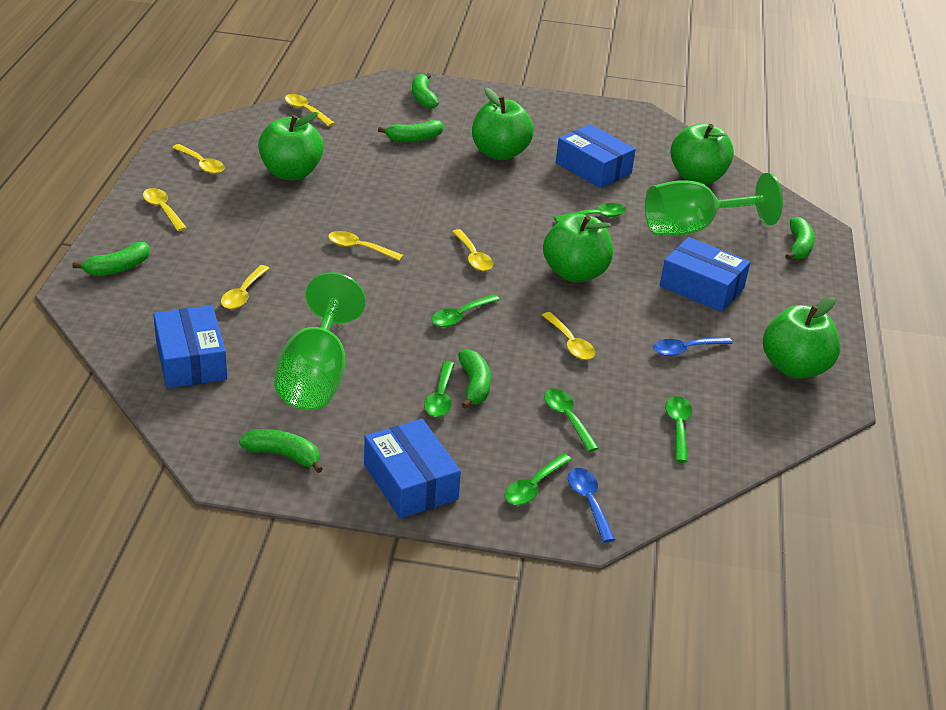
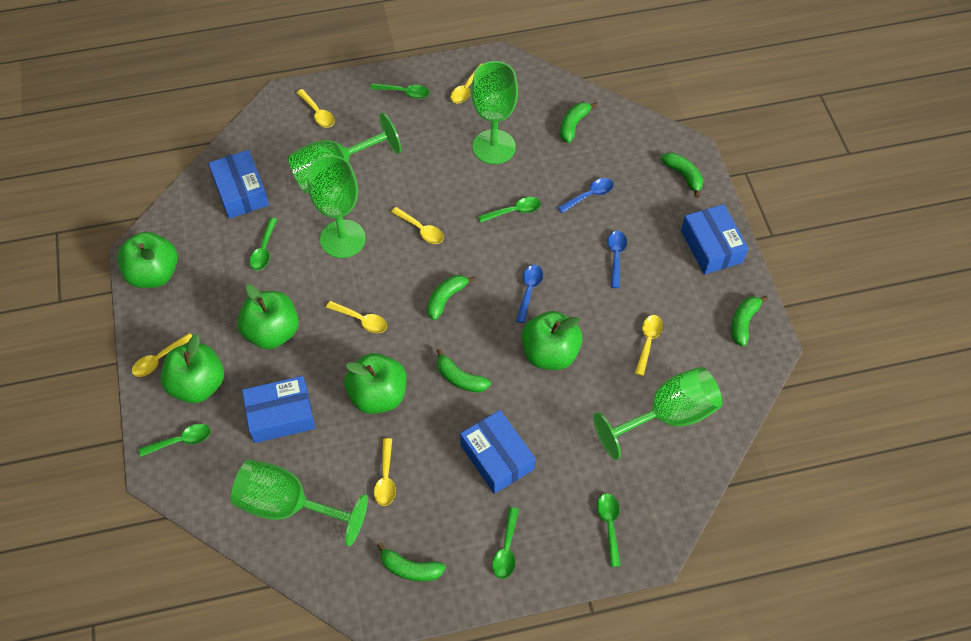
blue spoon: 2 -> 3
green goblet: 2 -> 5

